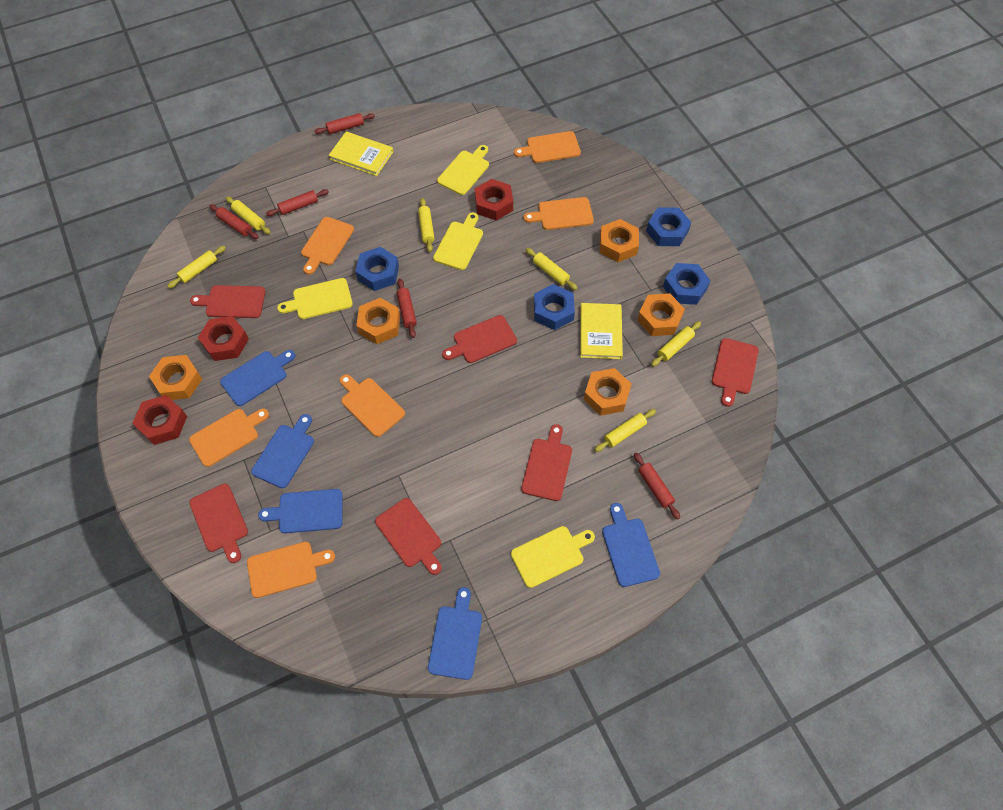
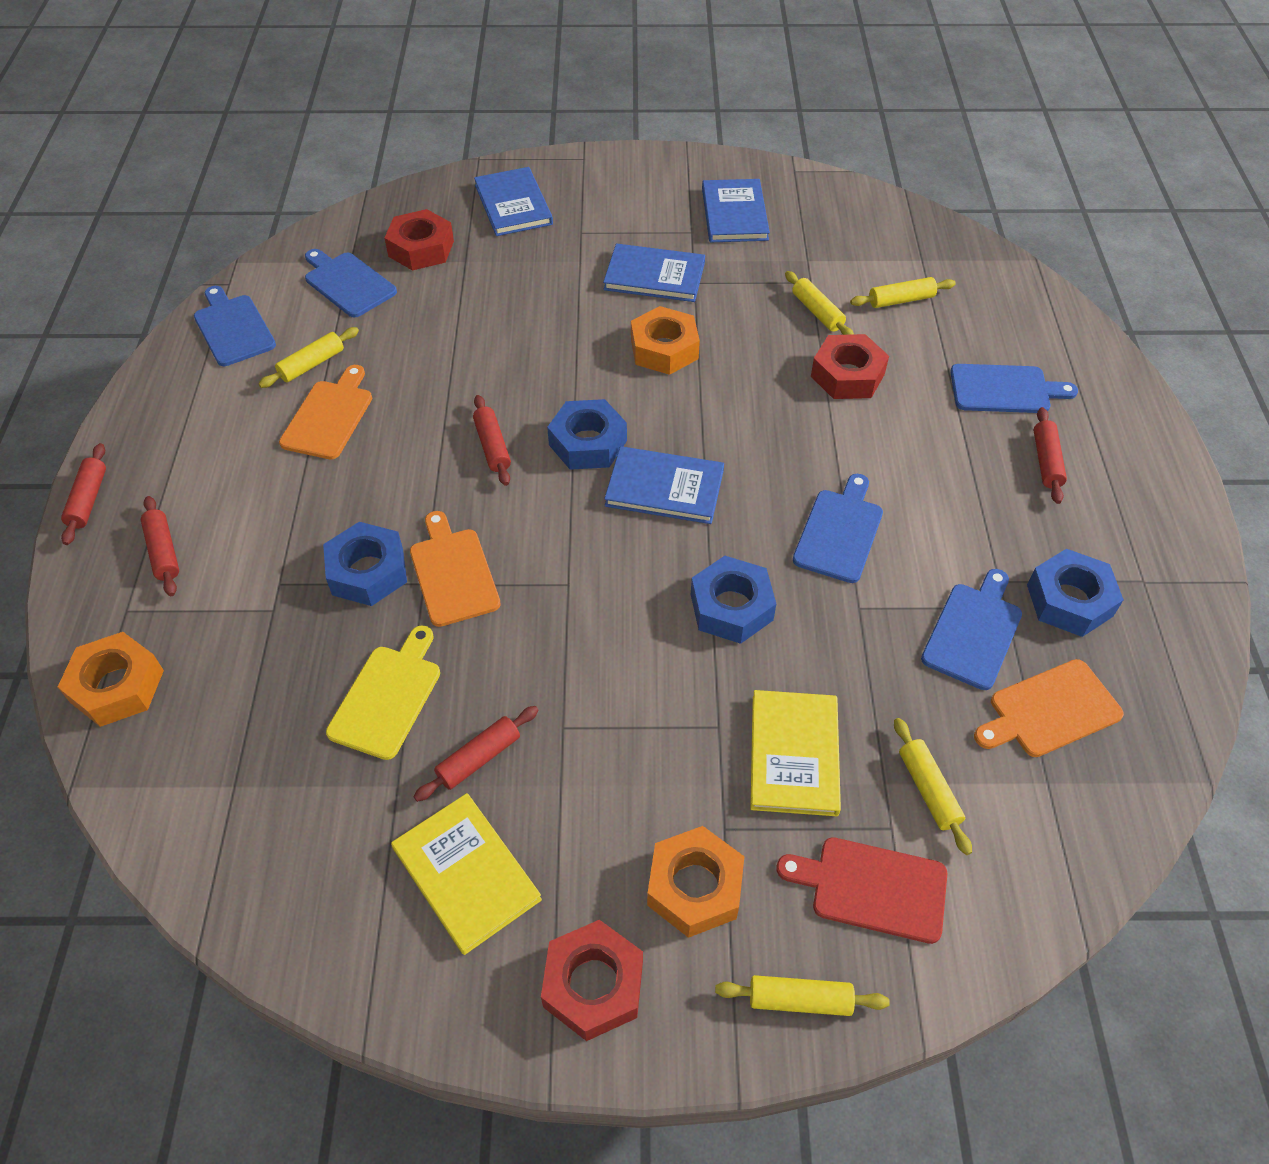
blue book: 0 -> 4
orange cutting board: 6 -> 3
orange nut: 5 -> 3
red cutting board: 6 -> 1
yellow cutting board: 4 -> 1
yellow rolling pin: 6 -> 5

